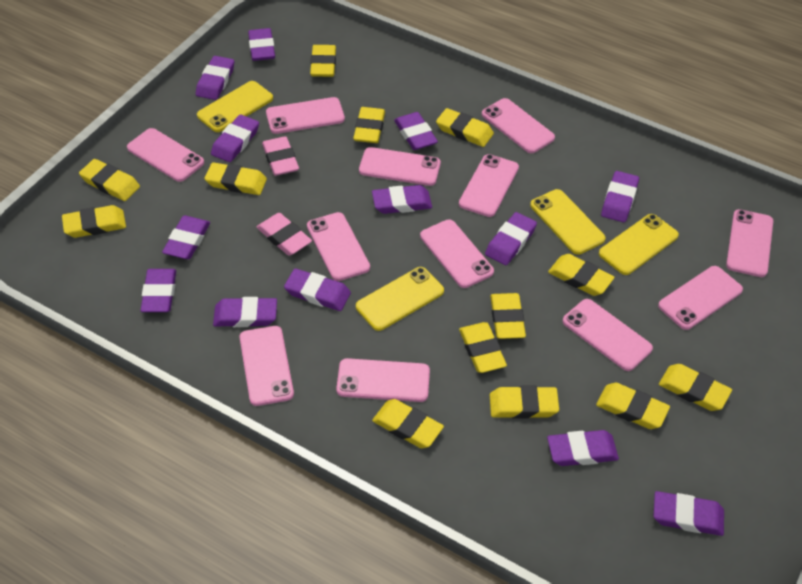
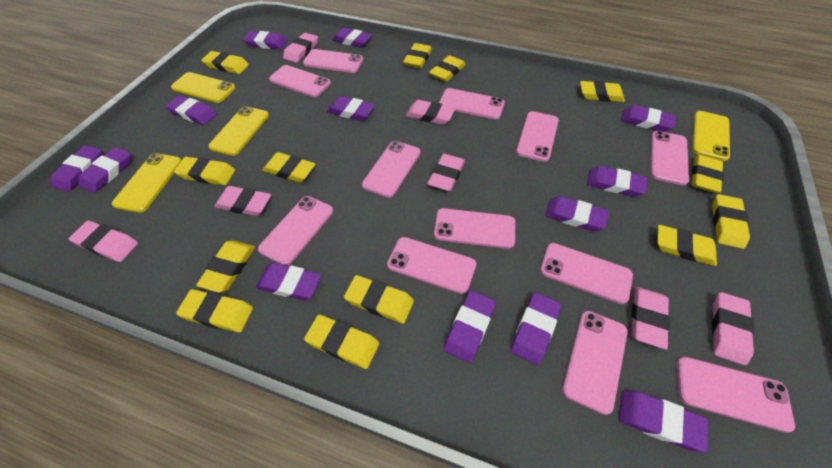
pink eraser: 2 -> 7

